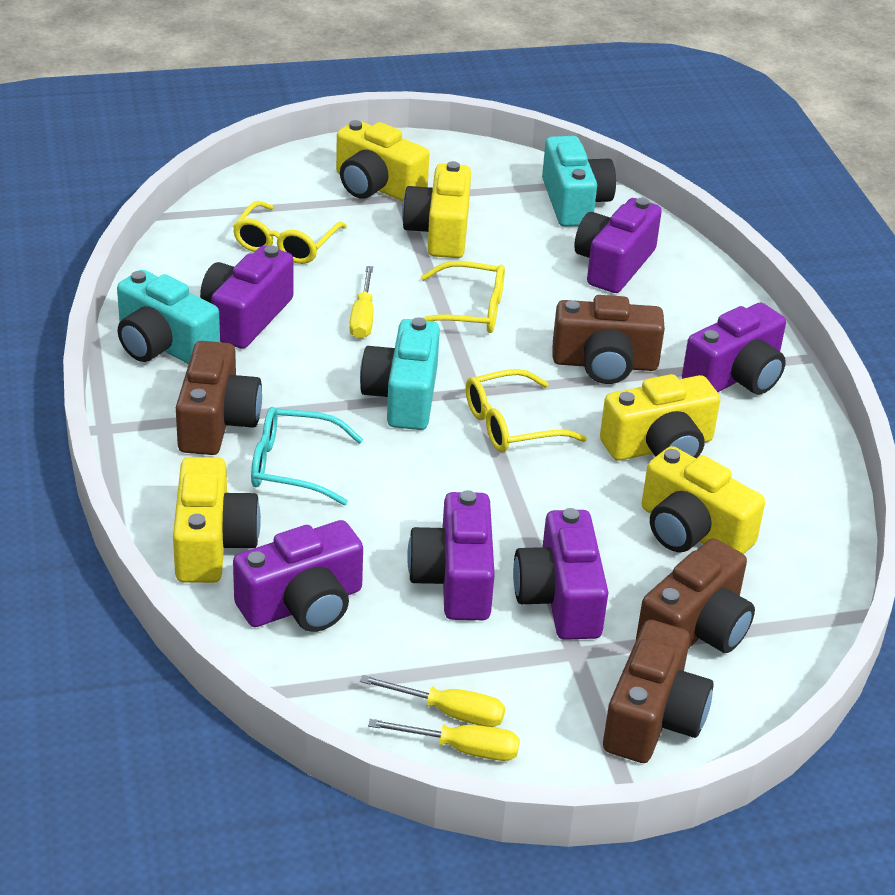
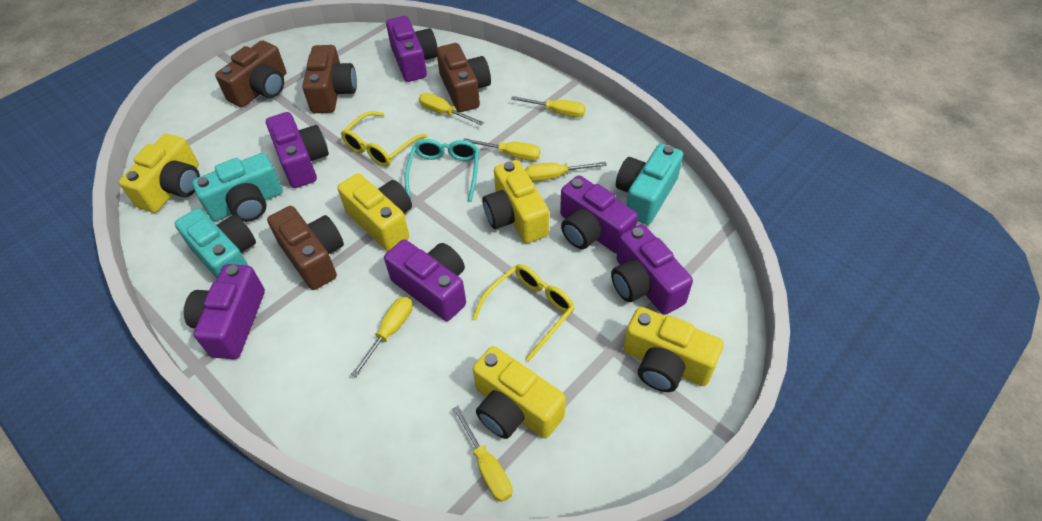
yellow glasses: 3 -> 2
yellow screwdriver: 3 -> 6

